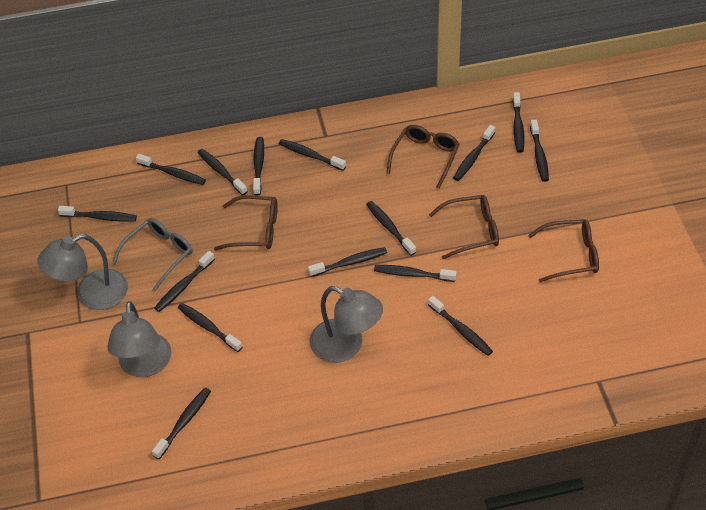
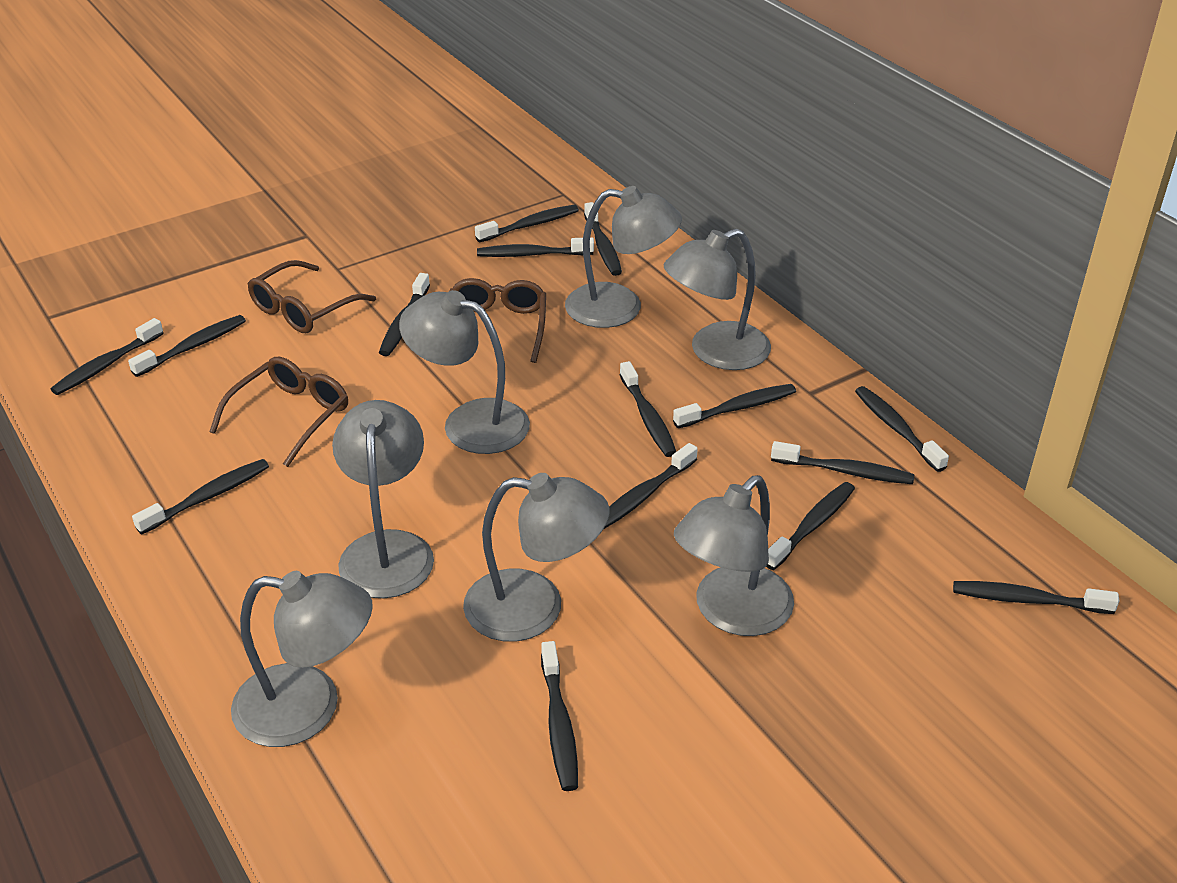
brown glasses: 4 -> 3
grey glasses: 1 -> 0
grey lamp: 3 -> 7

